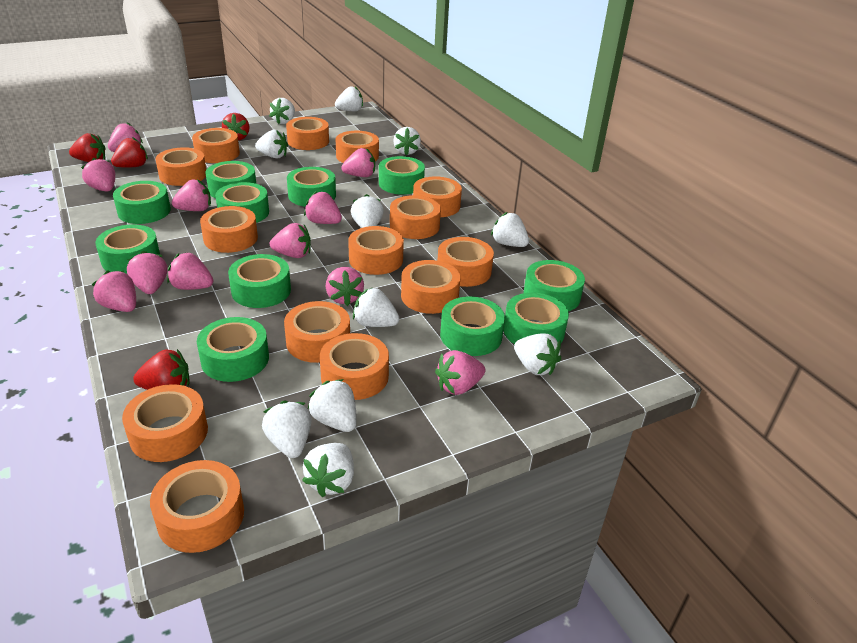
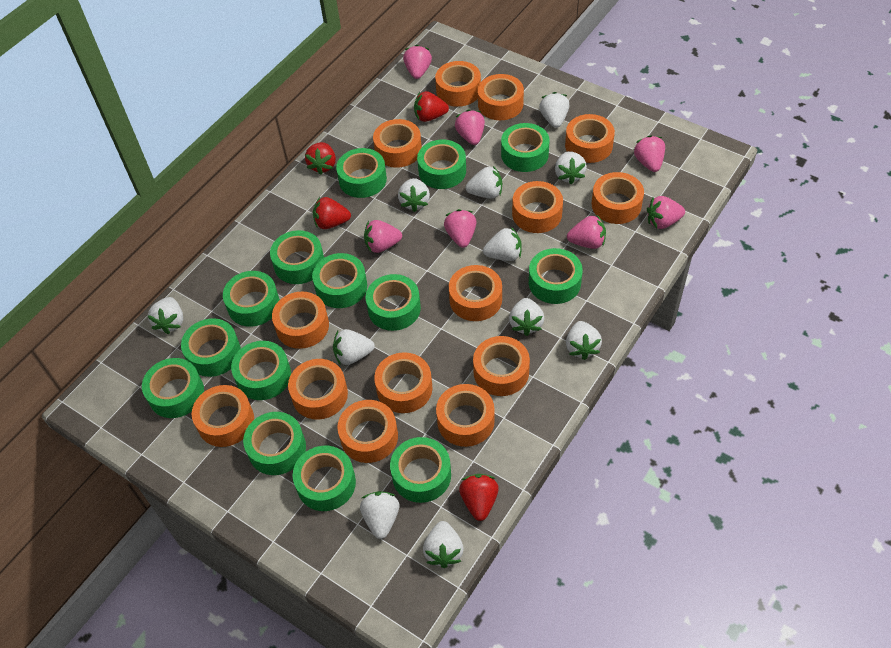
green tape: 11 -> 14
pink strawberry: 11 -> 7

